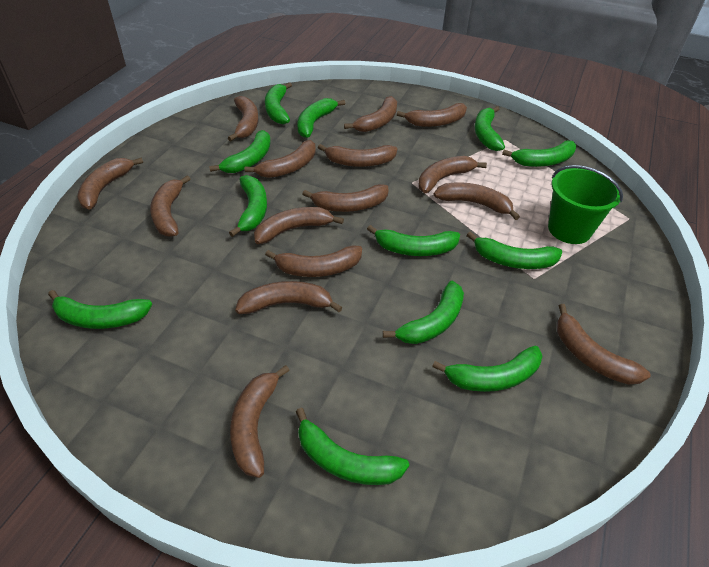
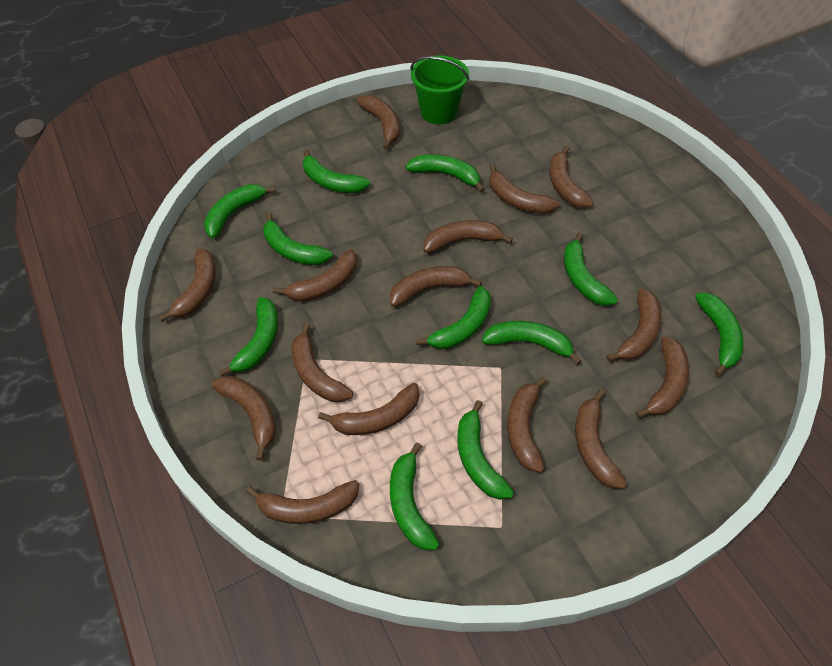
green banana: 12 -> 11

